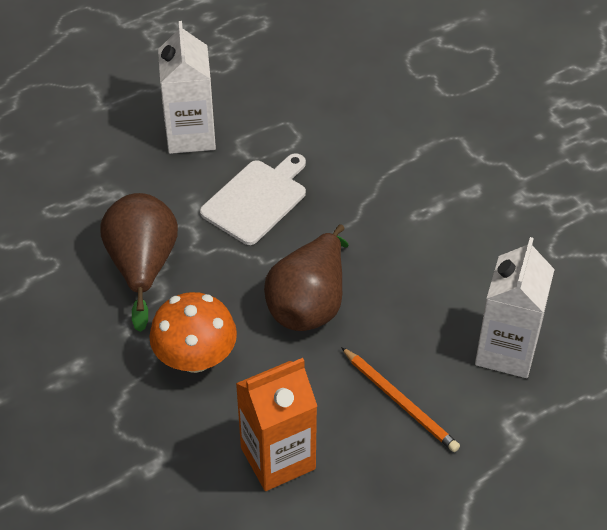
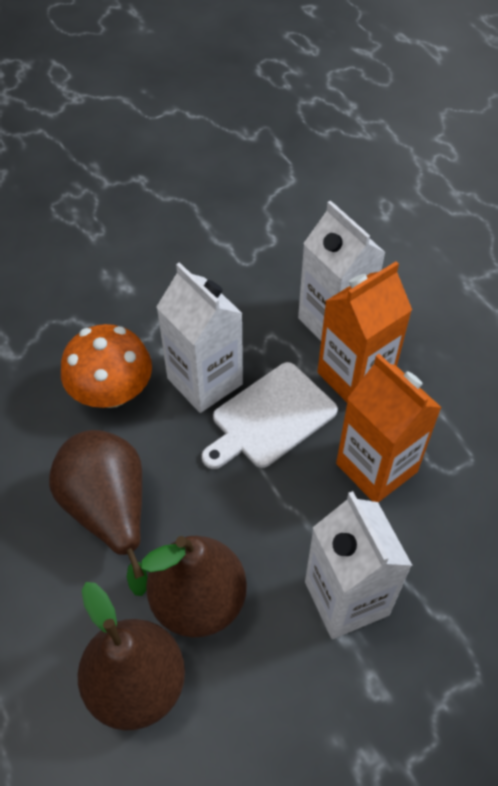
brown pear: 2 -> 3
orange carton: 1 -> 2
orange pencil: 1 -> 0
white carton: 2 -> 3

